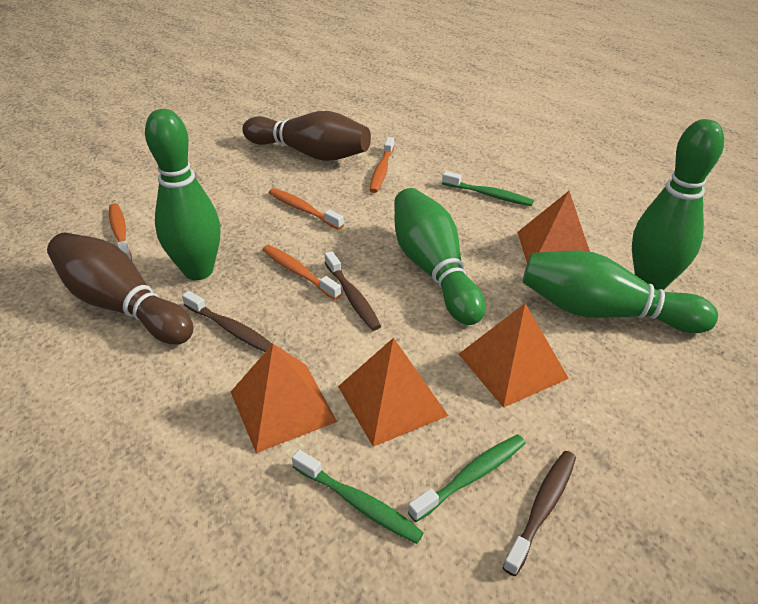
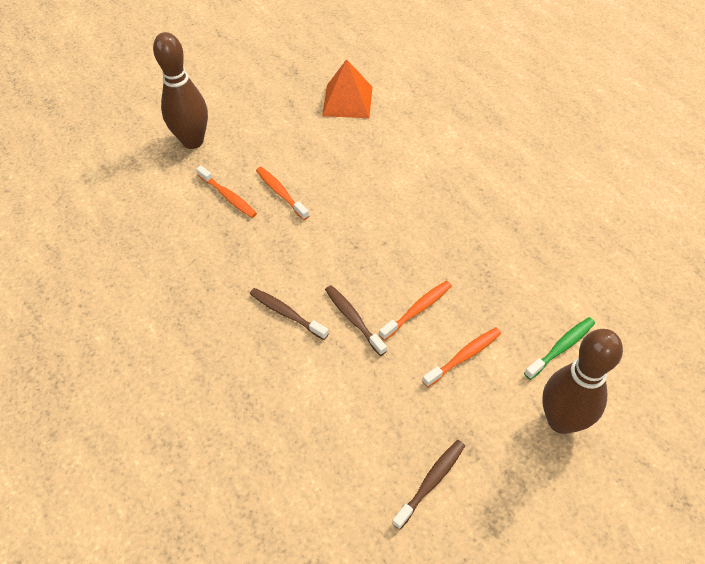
green bowling pin: 4 -> 0
green toothbrush: 3 -> 1
orange pyramid: 4 -> 1

